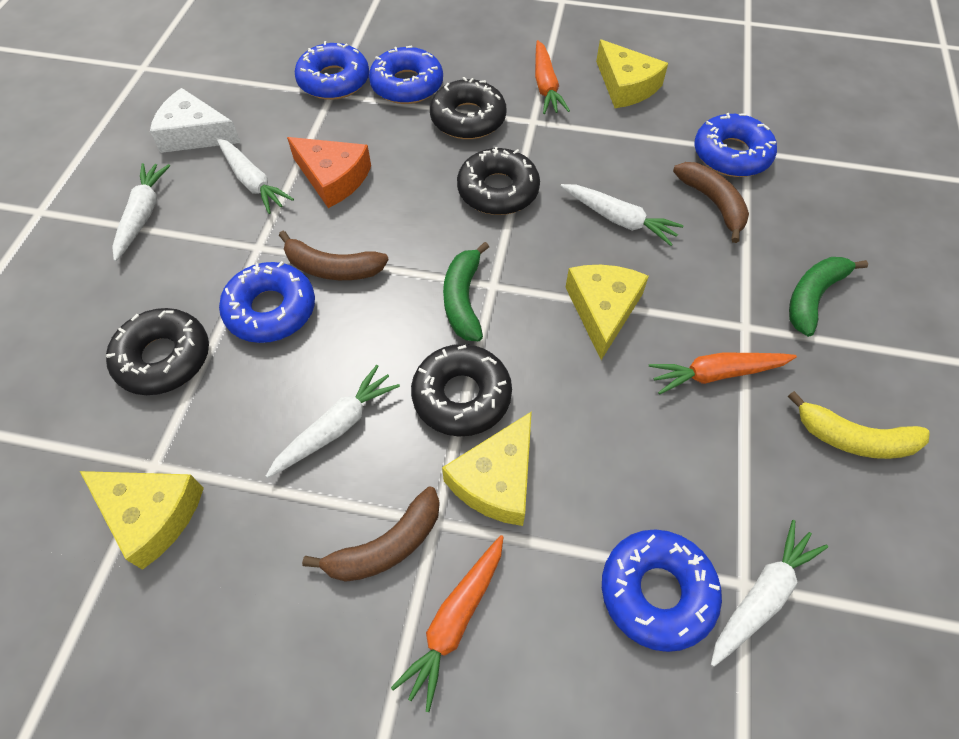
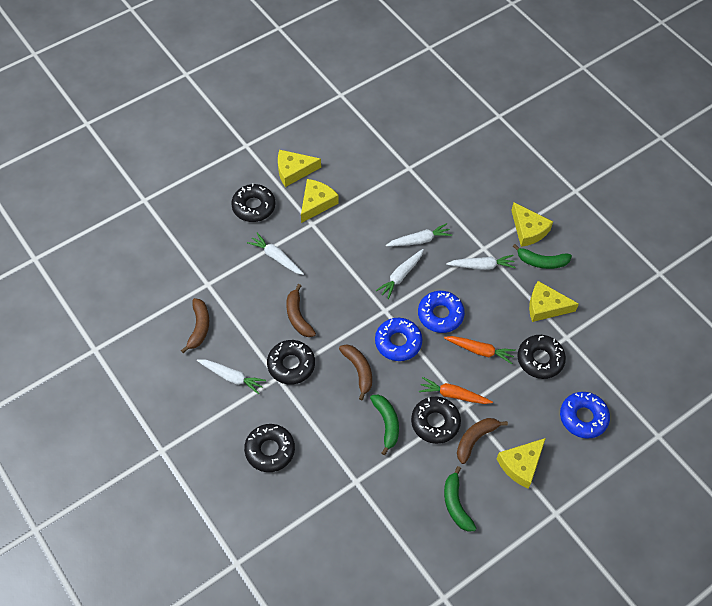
black donut: 4 -> 5
blue donut: 5 -> 3
brown banana: 3 -> 4
green banana: 2 -> 3
orange carrot: 3 -> 2
orange cheese: 1 -> 0
white cheese: 1 -> 0
yellow banana: 1 -> 0
yellow cheese: 4 -> 5

